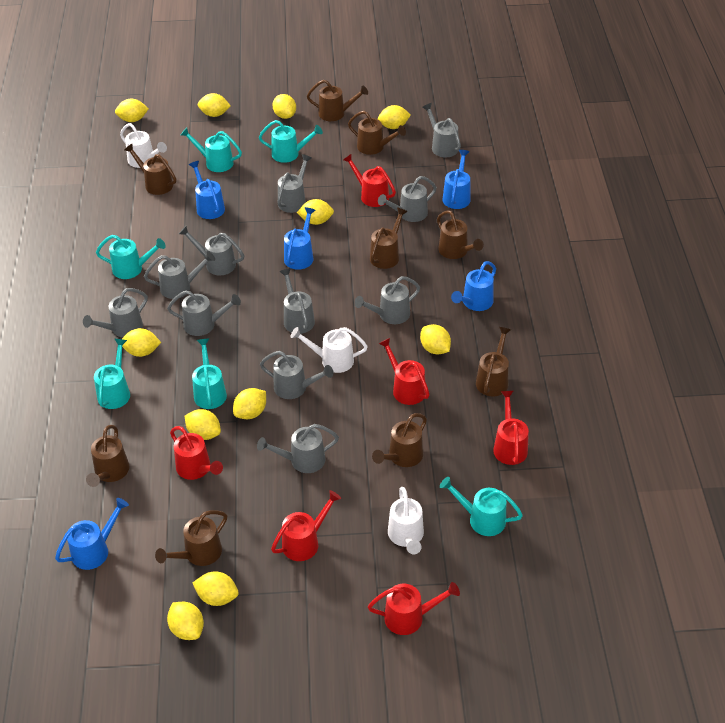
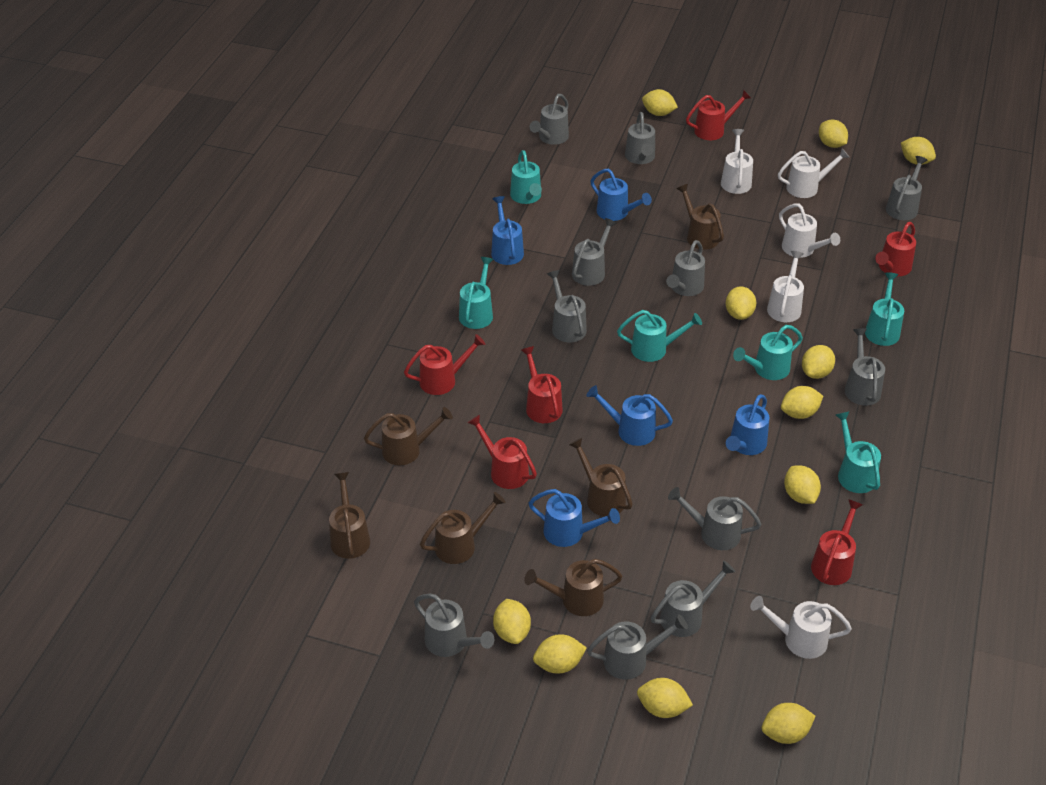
brown watering can: 9 -> 6
white watering can: 3 -> 5

